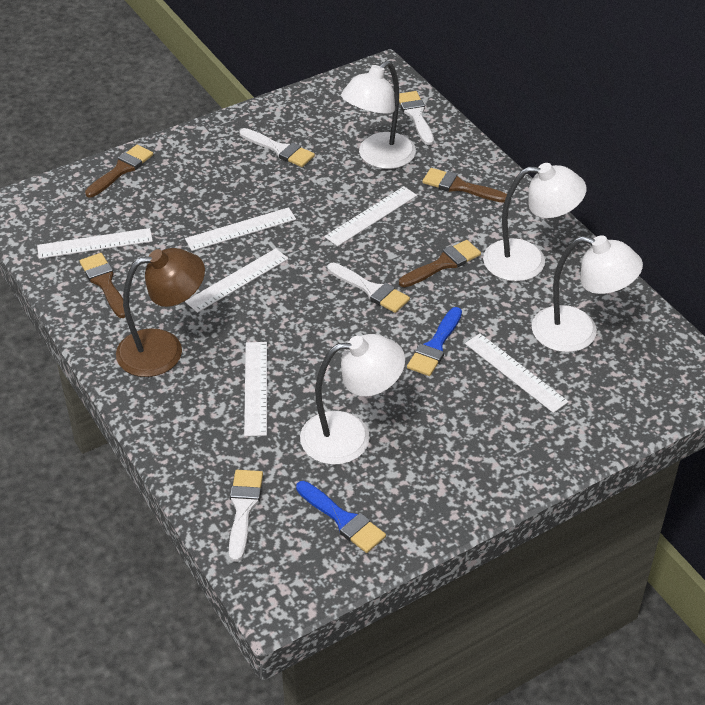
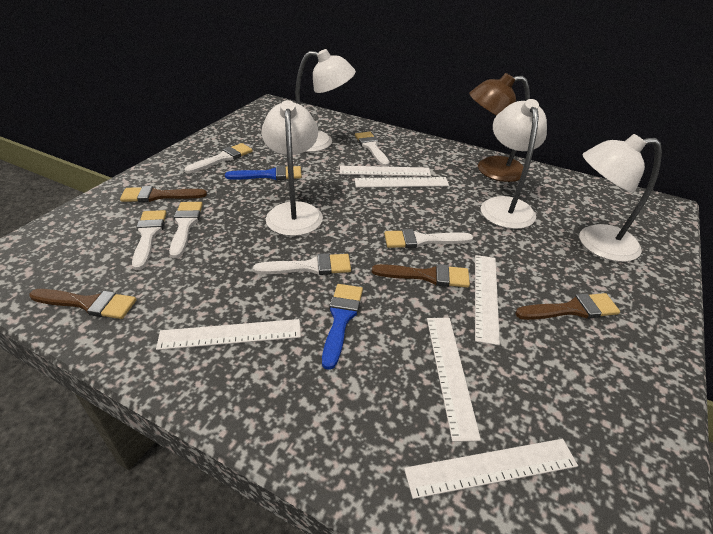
white brush: 4 -> 6

